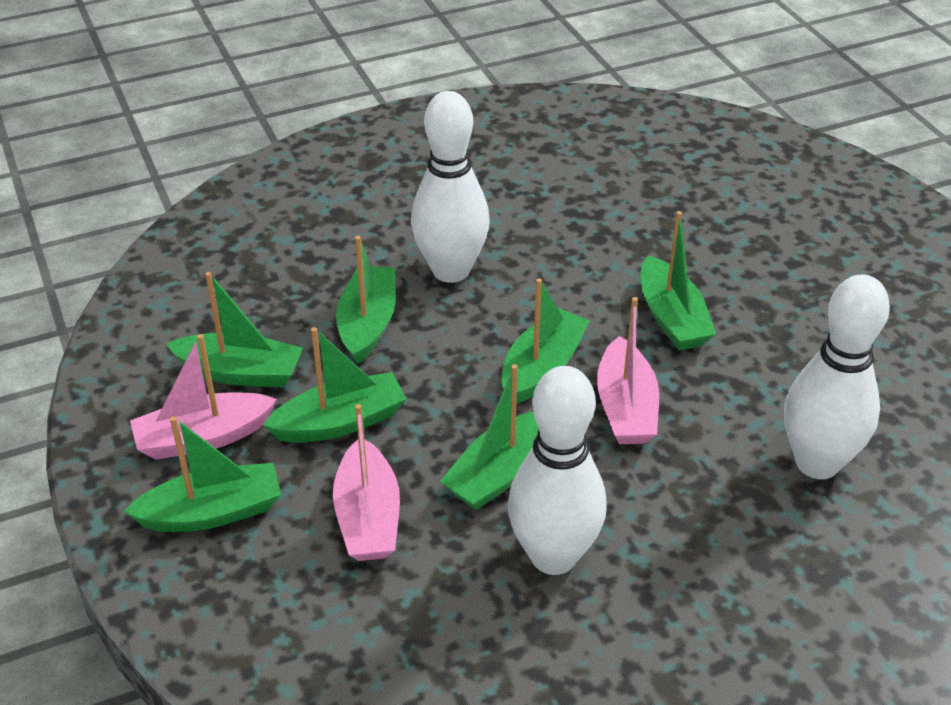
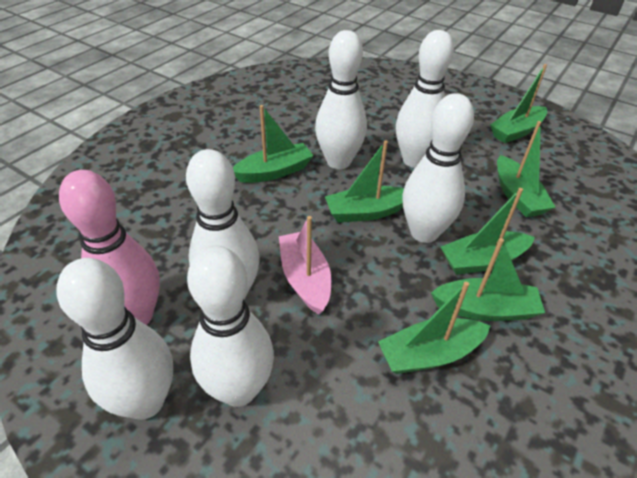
pink boat: 3 -> 1
pink bowling pin: 0 -> 1
white bowling pin: 3 -> 6

